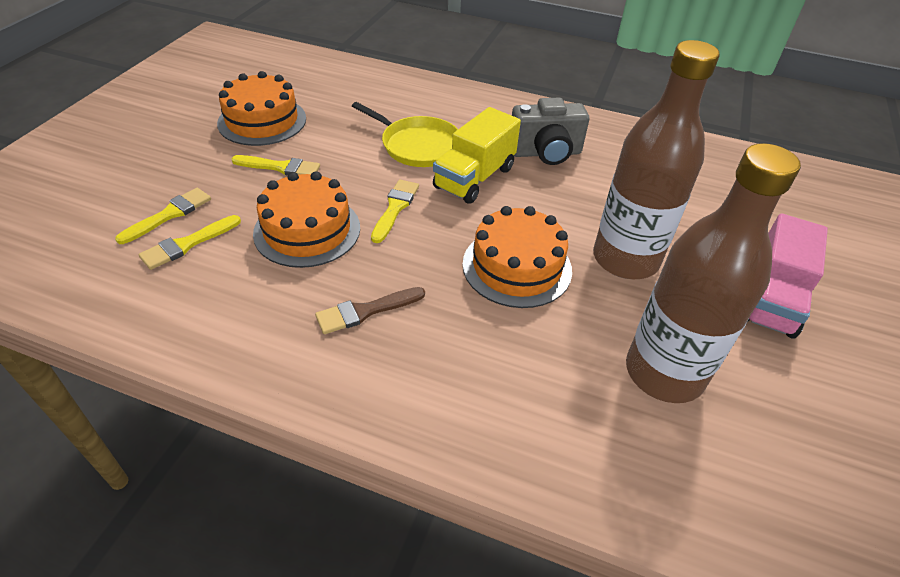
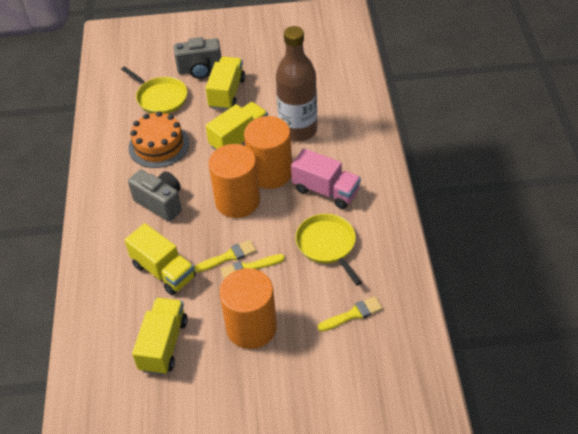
brown bottle: 2 -> 1
brown brush: 1 -> 0
grey camera: 1 -> 2
orange cake: 3 -> 1
orange cylinder: 0 -> 3
yellow brush: 4 -> 3
yellow pan: 1 -> 2
yellow truck: 1 -> 4

